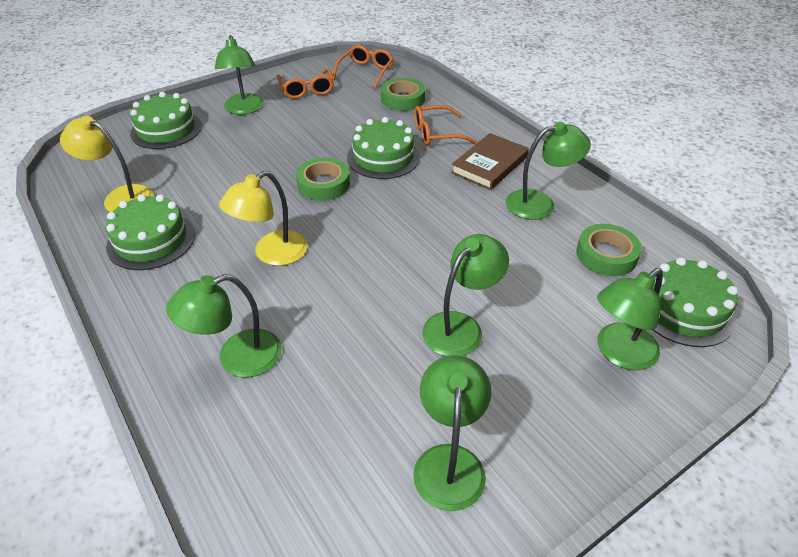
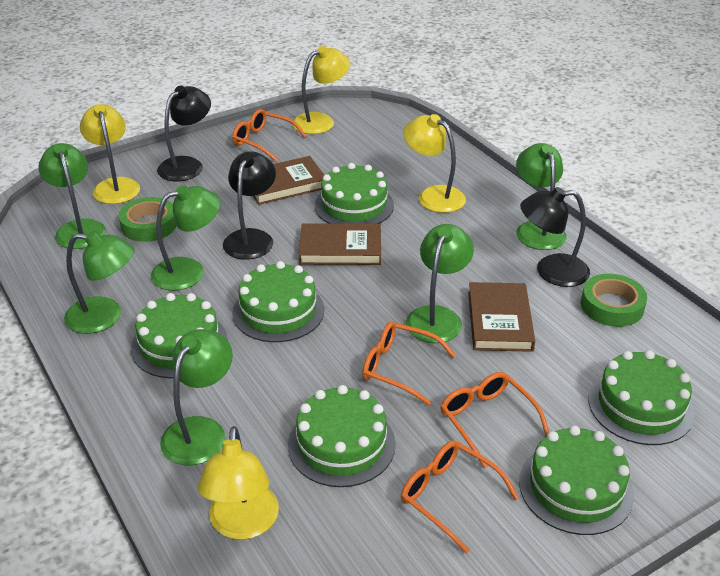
black lamp: 0 -> 3
brown book: 1 -> 3
green cake: 4 -> 6
green tape: 3 -> 2
orange glasses: 3 -> 4
yellow lamp: 2 -> 4

